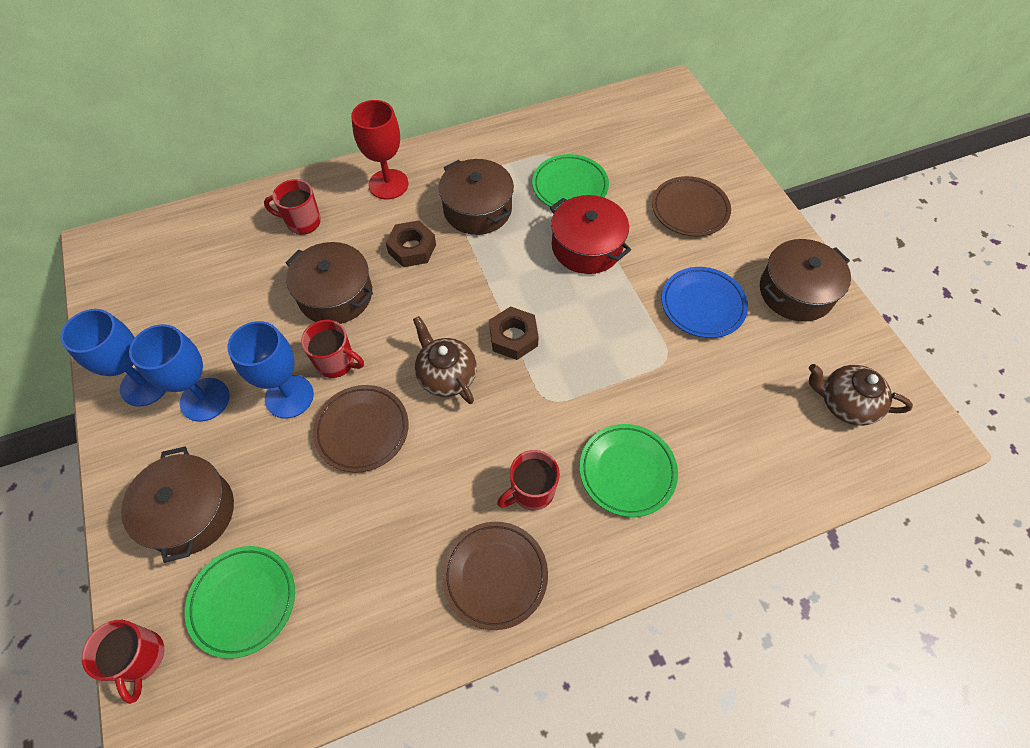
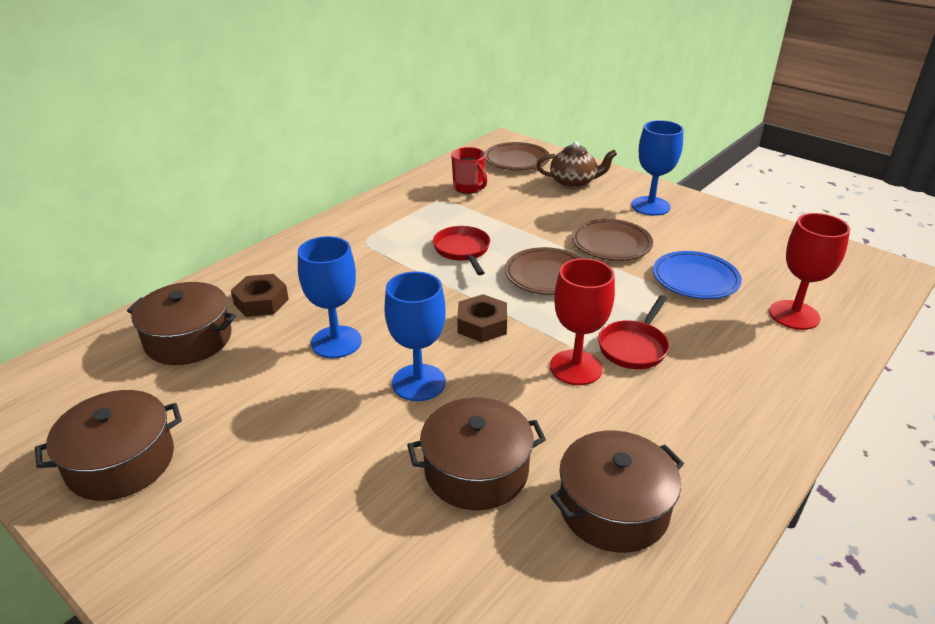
brown teapot: 2 -> 1
green plate: 3 -> 0
red goblet: 1 -> 2
red mug: 4 -> 1
red pan: 0 -> 2
red pot: 1 -> 0

